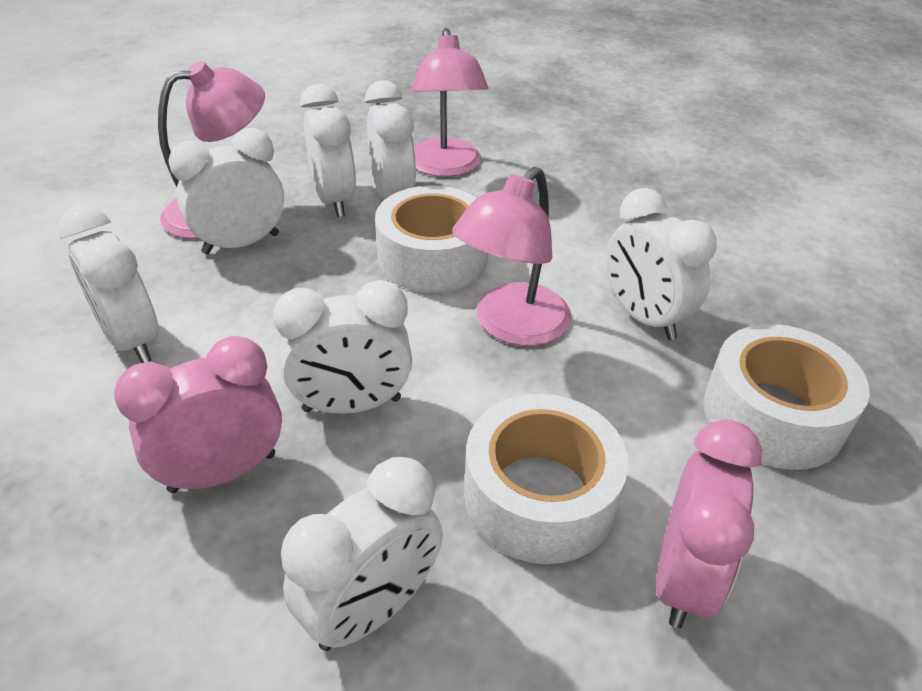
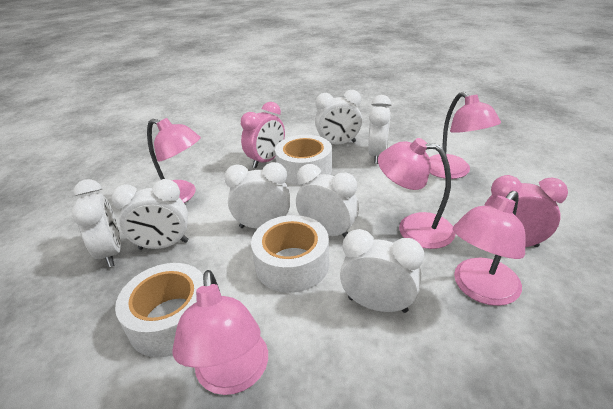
pink lamp: 3 -> 5

